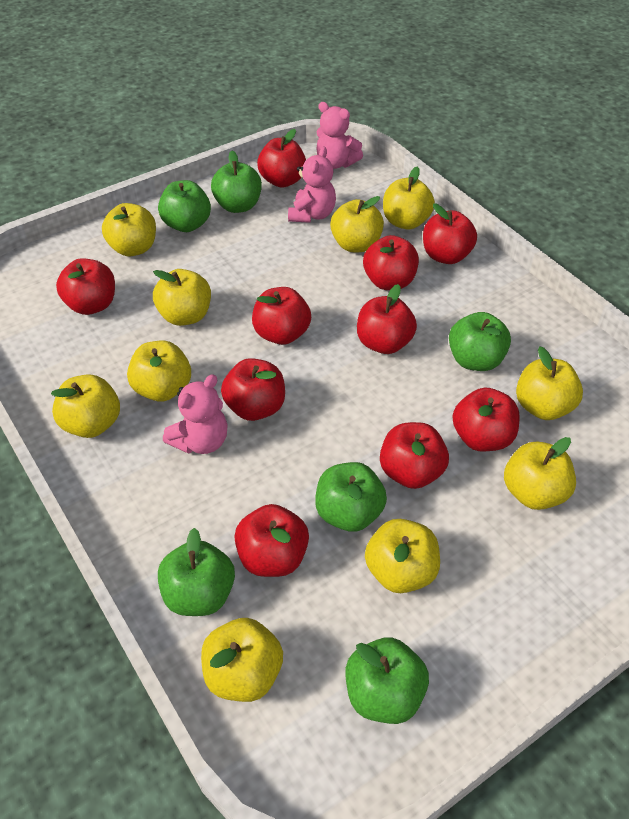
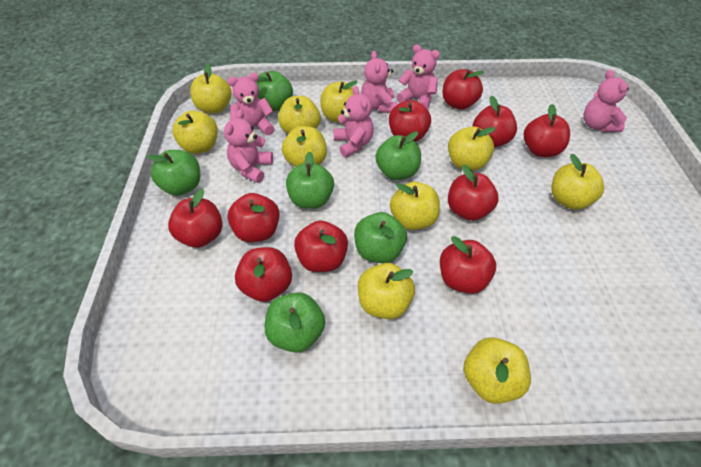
pink teddy bear: 3 -> 6

